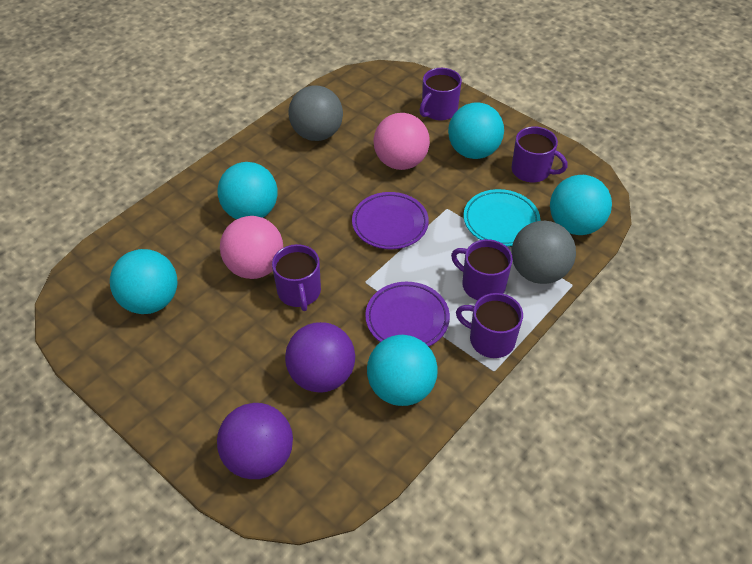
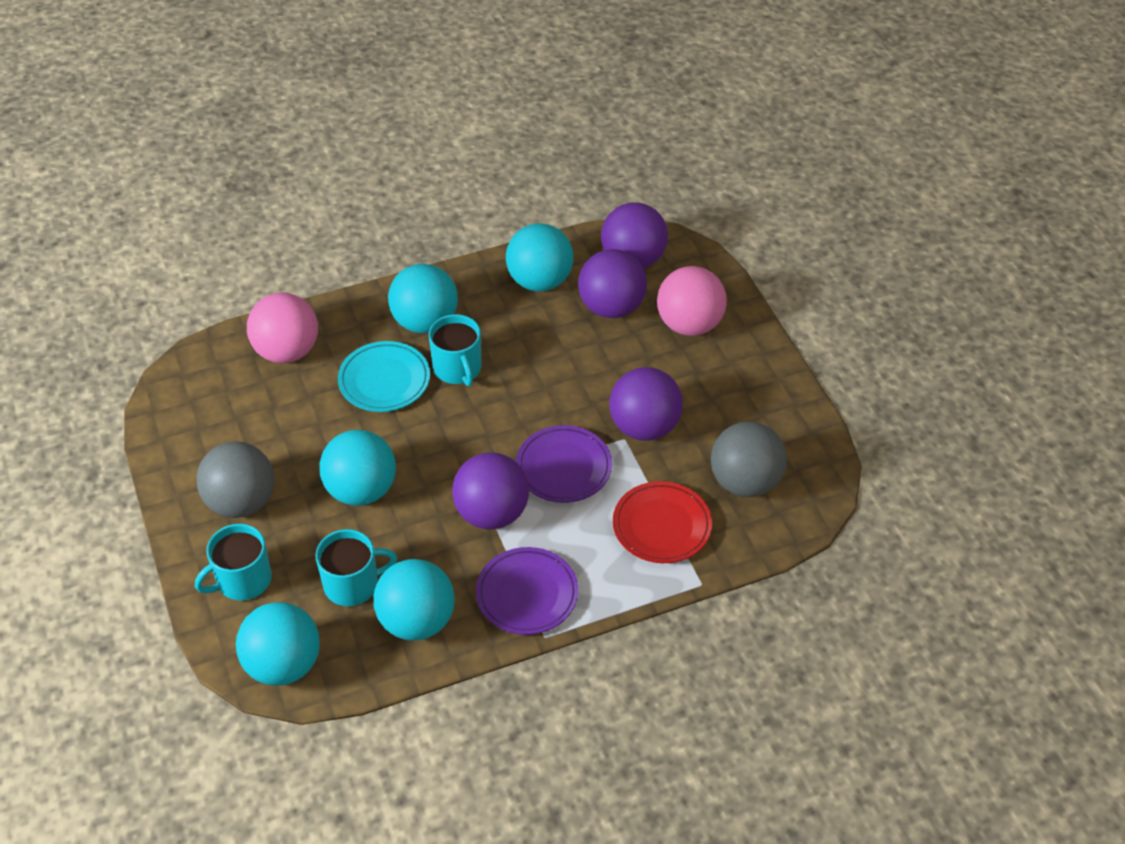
purple ball: 2 -> 4
purple mug: 5 -> 0
red plate: 0 -> 1
turquoise mug: 0 -> 3

